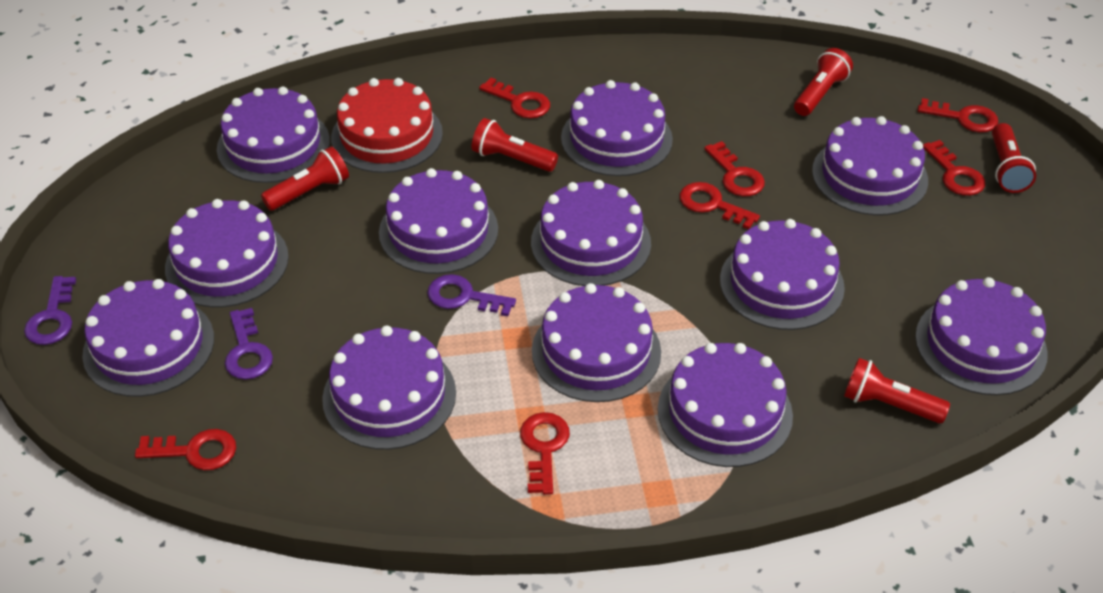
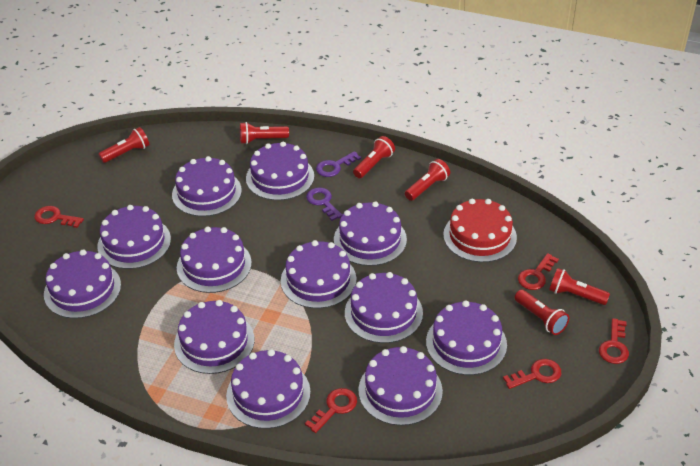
purple key: 3 -> 2
red flashlight: 5 -> 6
red key: 7 -> 5

